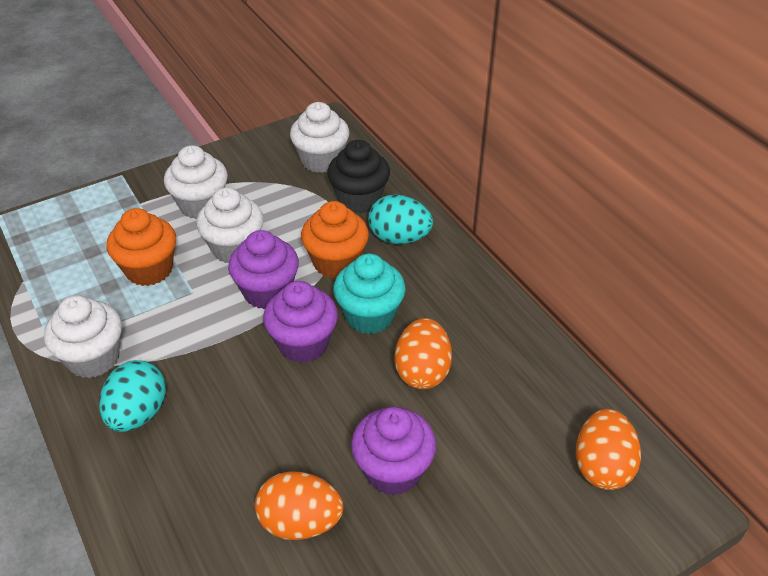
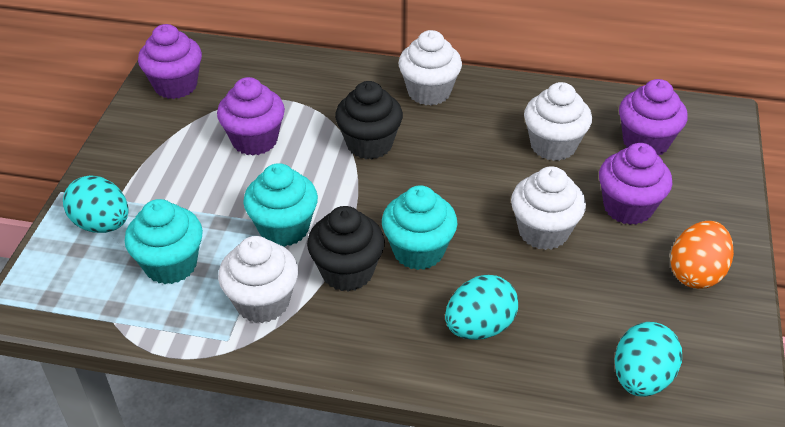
black cupcake: 1 -> 2
orange cupcake: 2 -> 0
orange egg: 3 -> 1
purple cupcake: 3 -> 4
turquoise cupcake: 1 -> 3
turquoise egg: 2 -> 3

